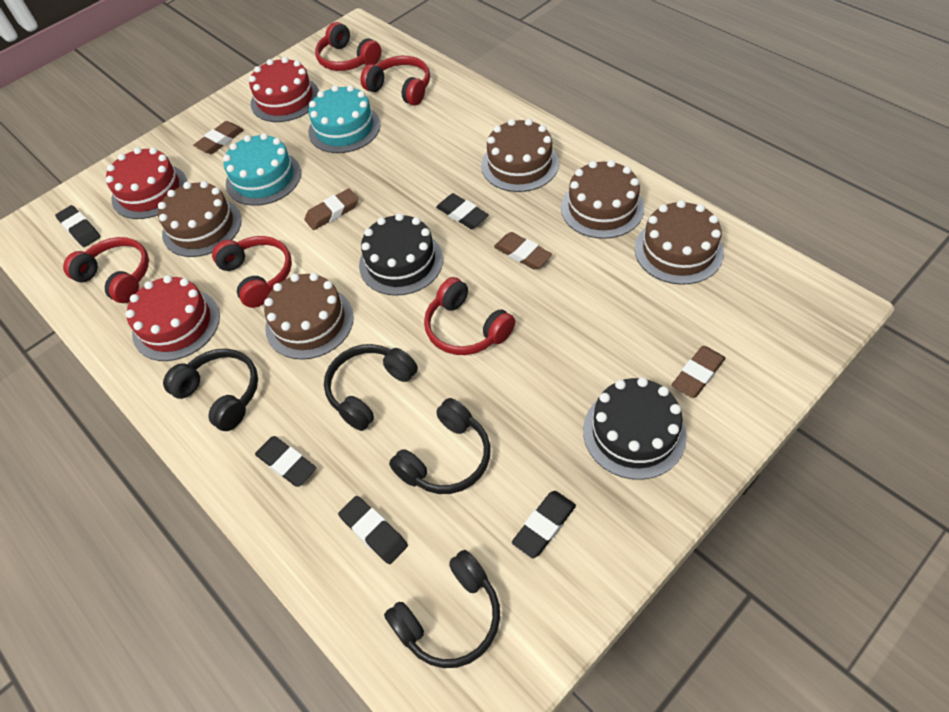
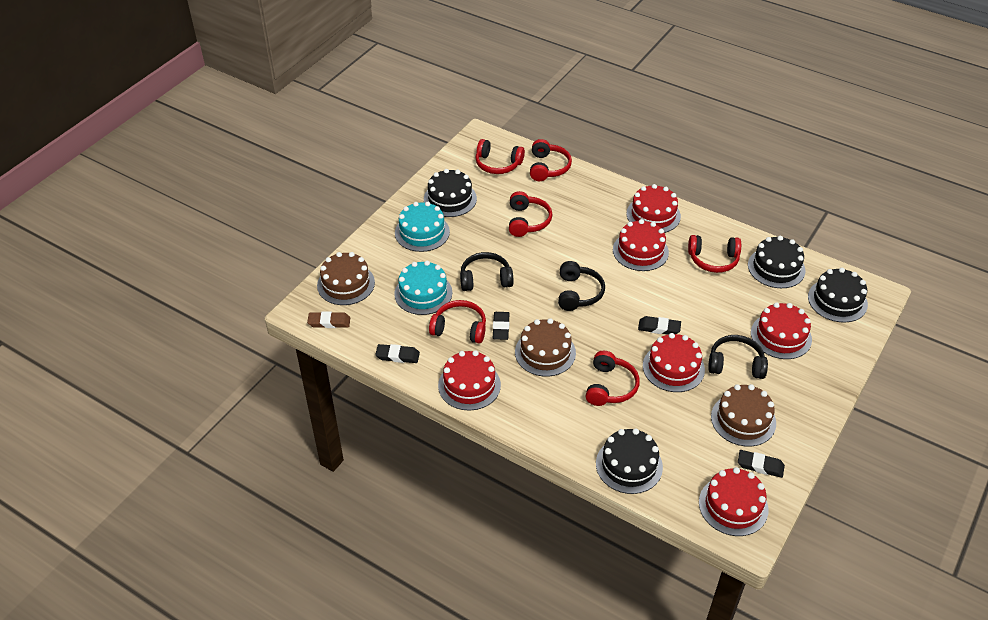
black cake: 2 -> 4
black eraser: 5 -> 4
black headphones: 4 -> 3
brown cake: 5 -> 3
brown eraser: 4 -> 1
red cake: 3 -> 6
red headphones: 5 -> 6

